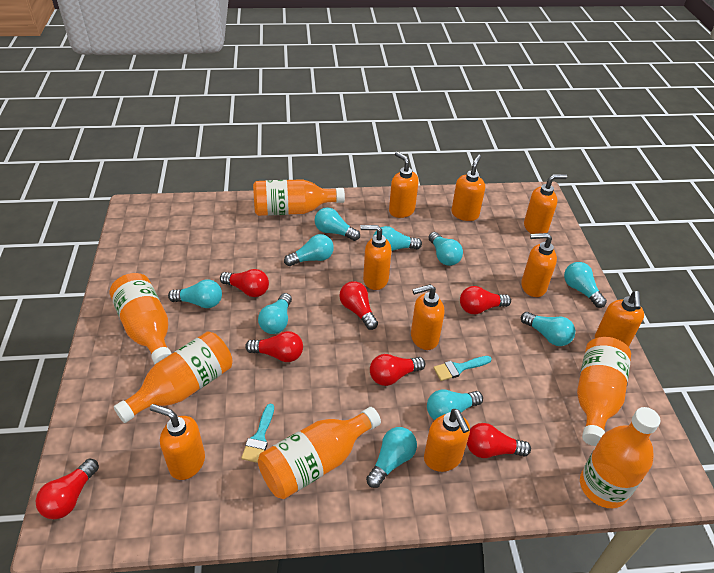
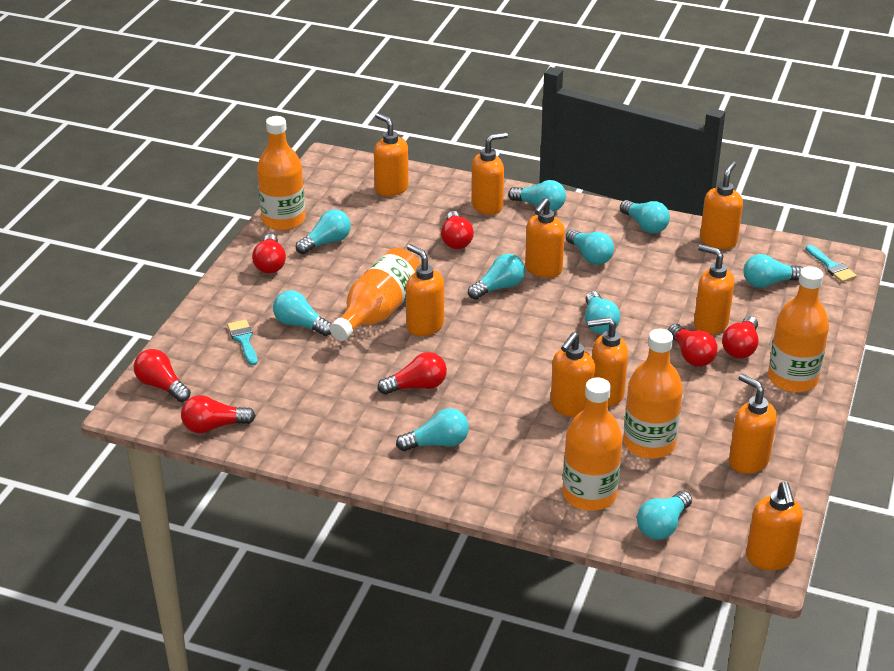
orange bottle: 6 -> 5
orange soap dispenser: 9 -> 10

